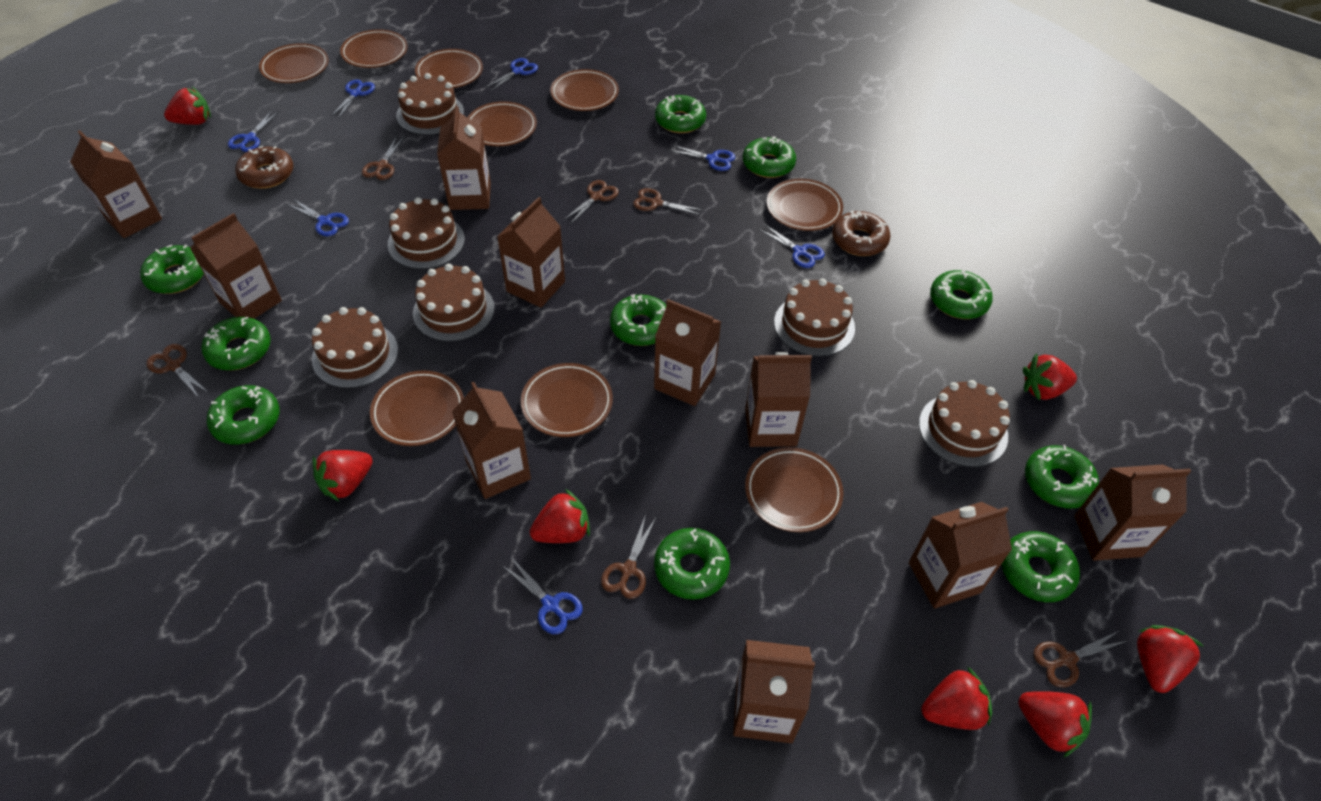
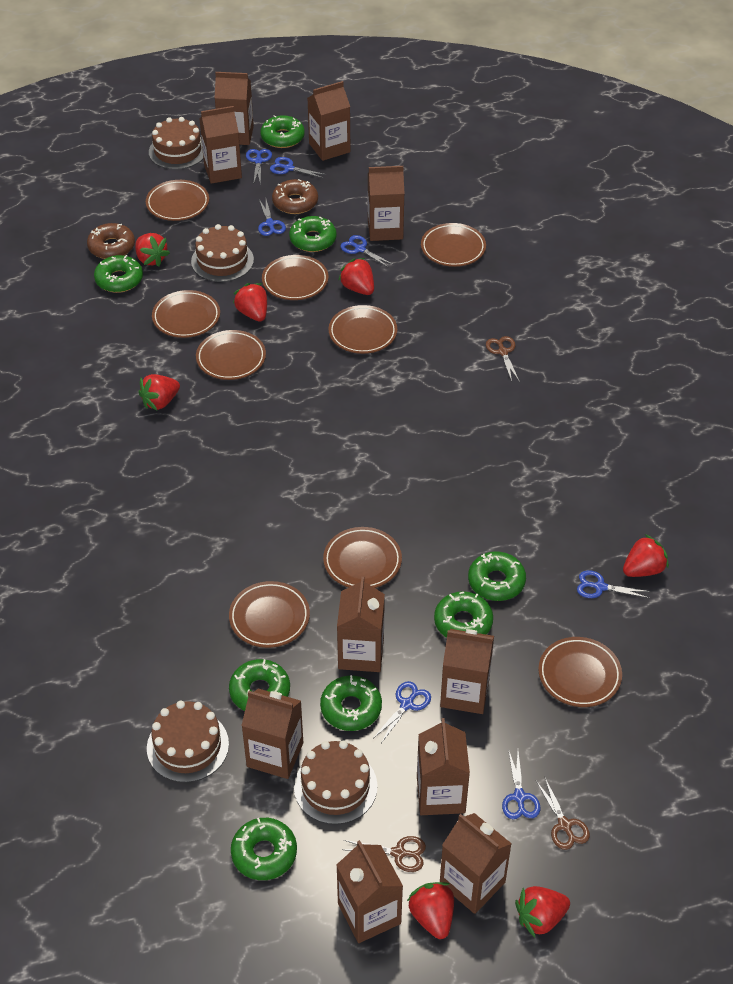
brown cake: 6 -> 4
brown scissors: 6 -> 3
green donut: 10 -> 8

